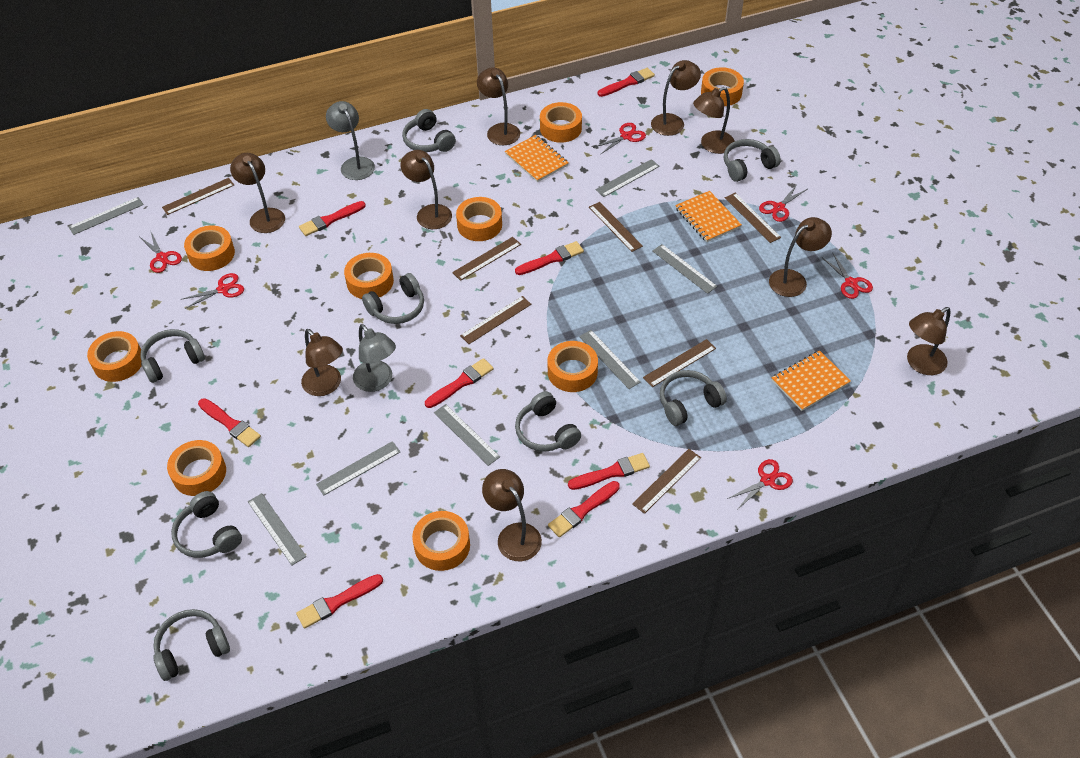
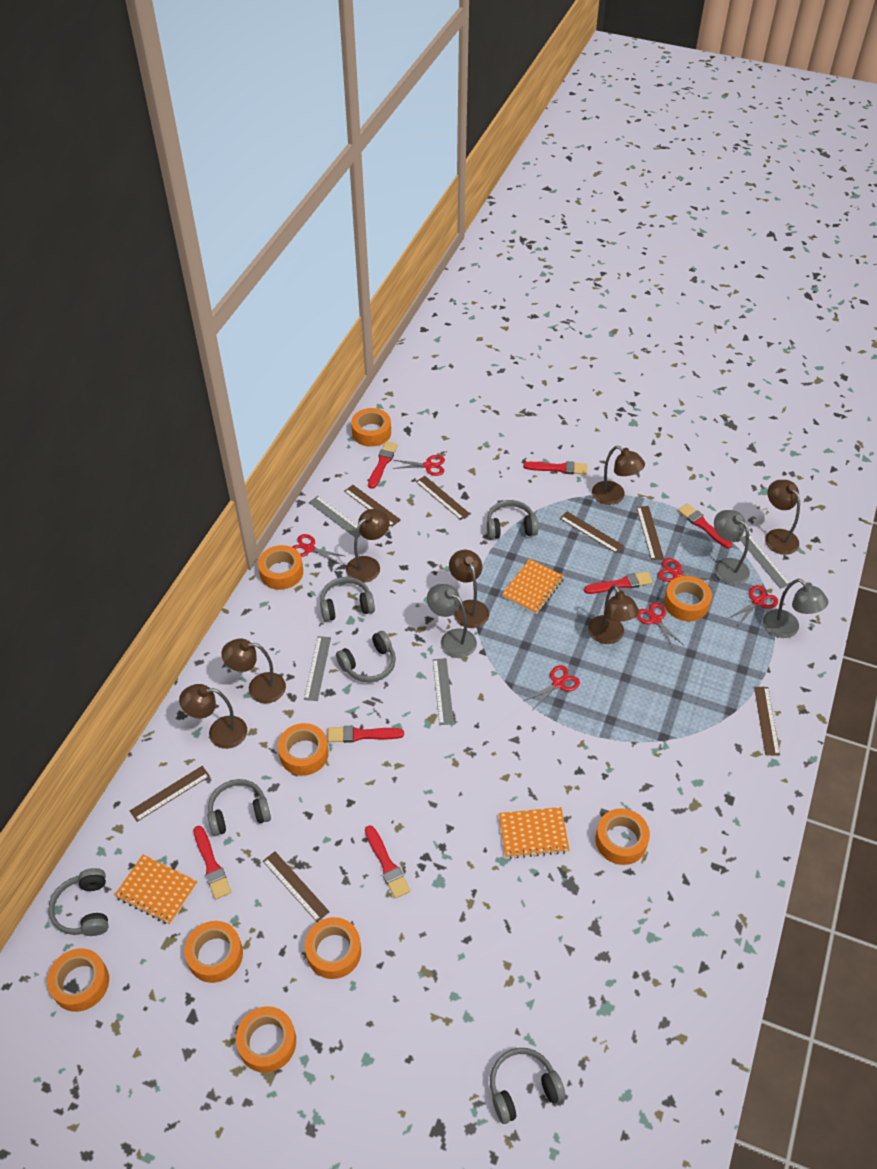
brown lamp: 9 -> 7
grey headphones: 8 -> 6
grey lamp: 2 -> 3
grey ruler: 7 -> 4
red brush: 8 -> 7

